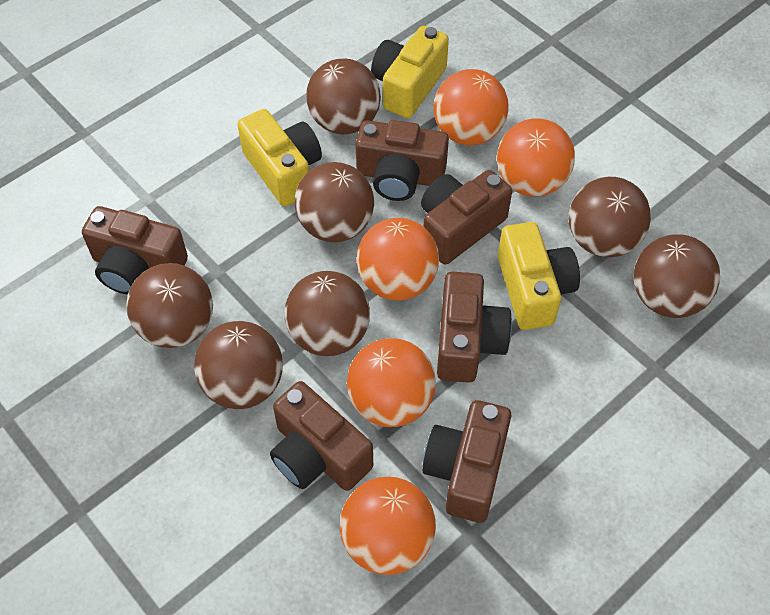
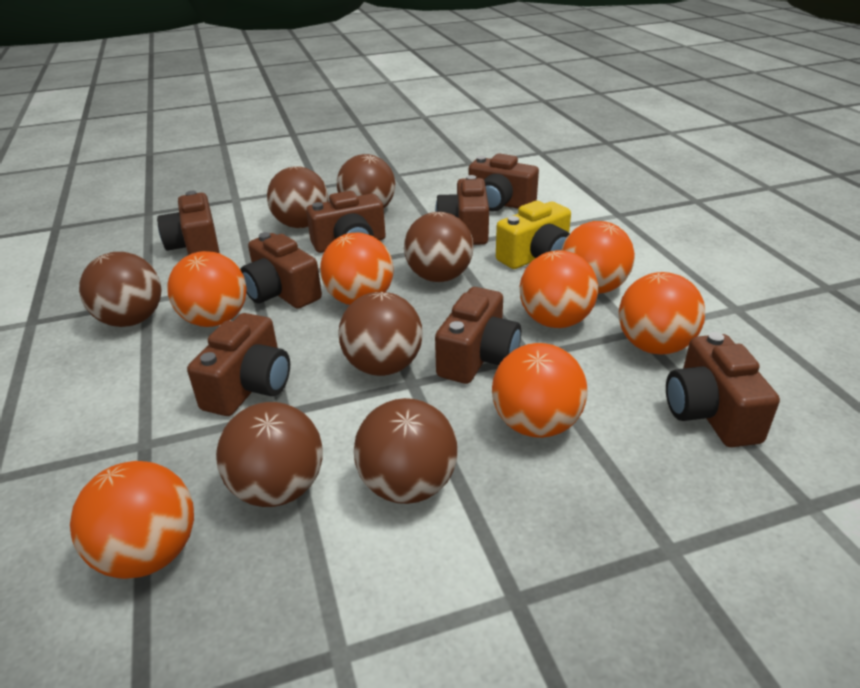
brown camera: 6 -> 8
orange ball: 5 -> 7
yellow camera: 3 -> 1

